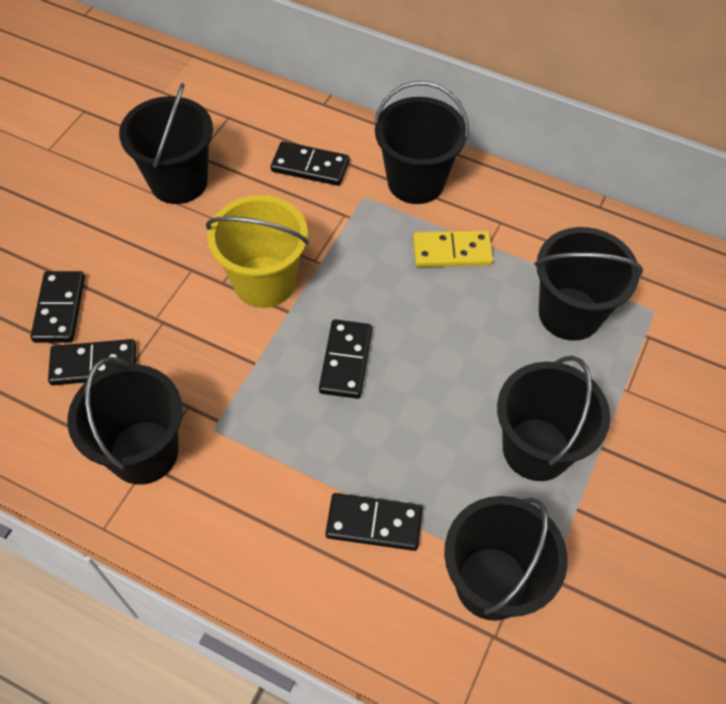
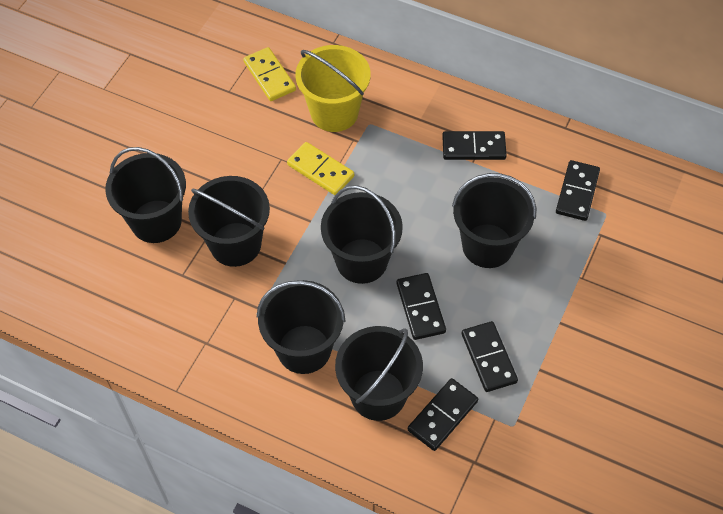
yellow domino: 1 -> 2

